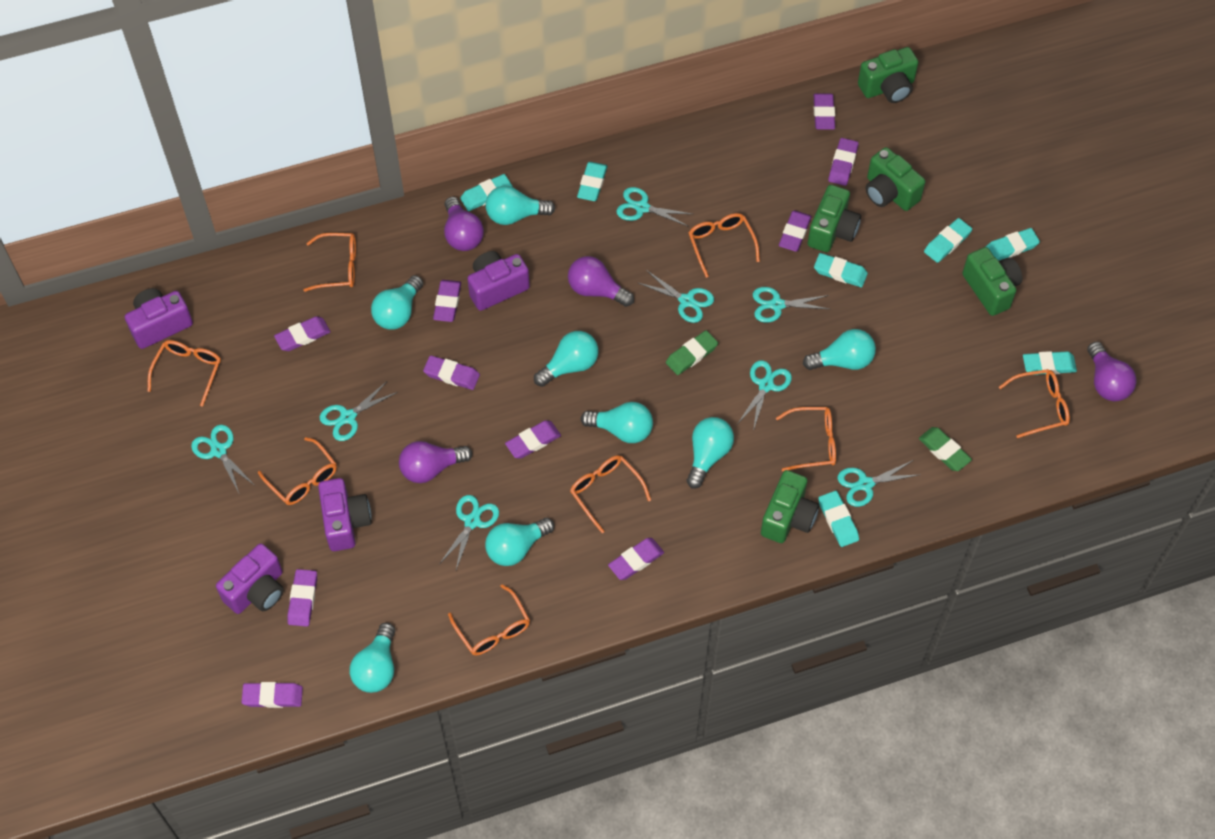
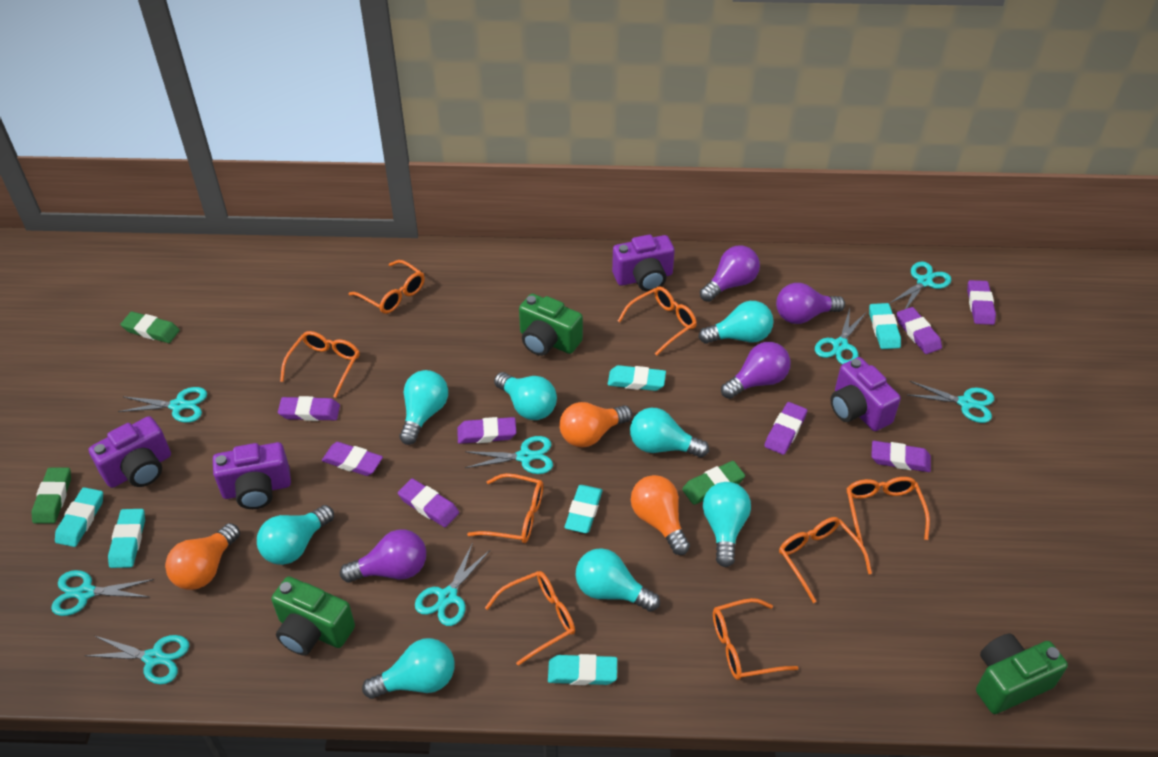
green camera: 5 -> 3
green eraser: 2 -> 3
orange light bulb: 0 -> 3
purple eraser: 10 -> 8
turquoise eraser: 7 -> 6

